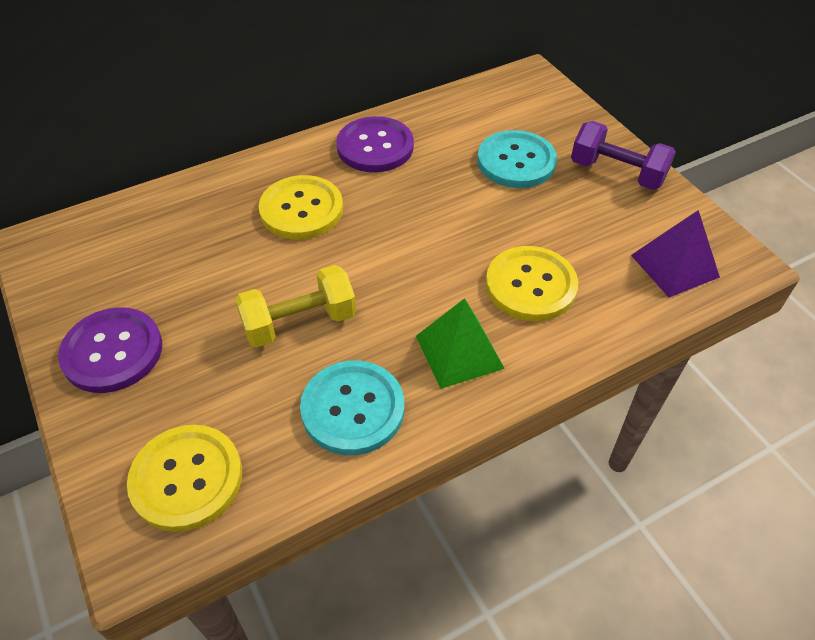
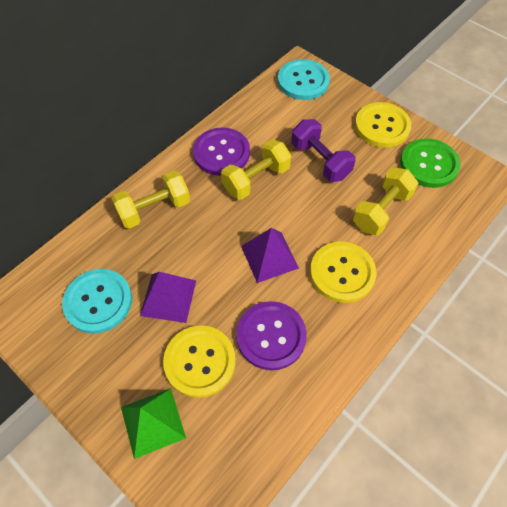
green button: 0 -> 1
purple pyramid: 1 -> 2
yellow dumbbell: 1 -> 3

